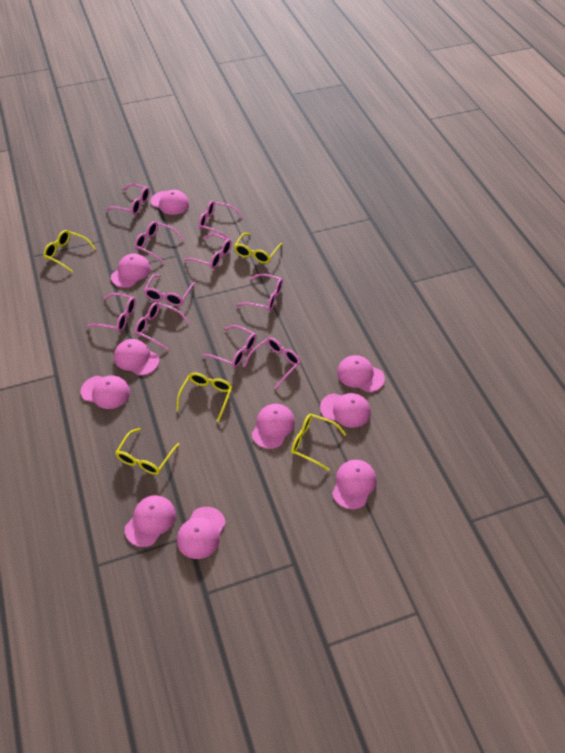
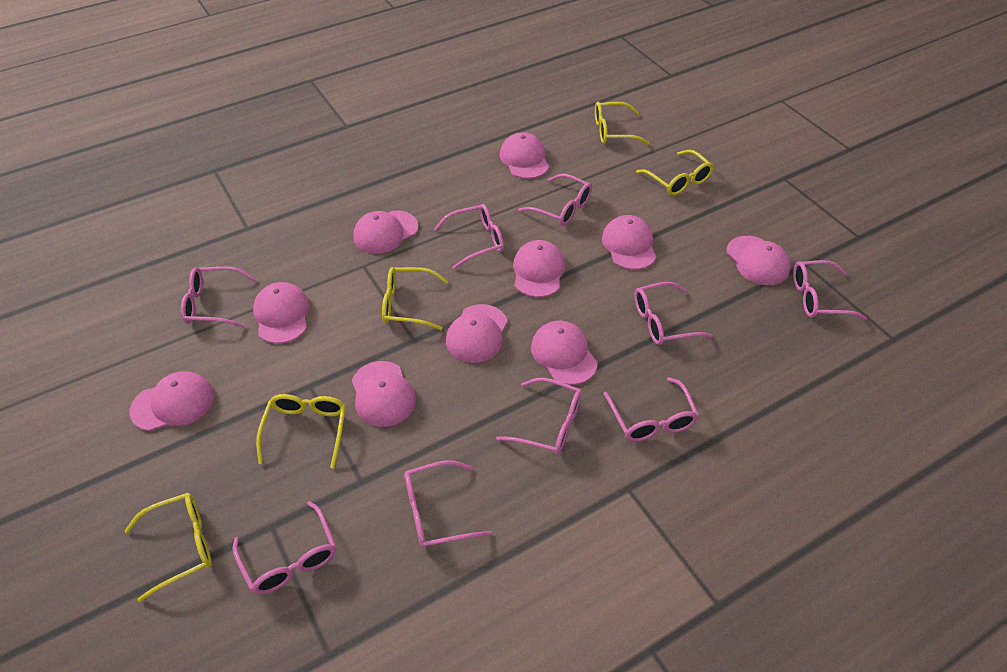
pink glasses: 10 -> 9

